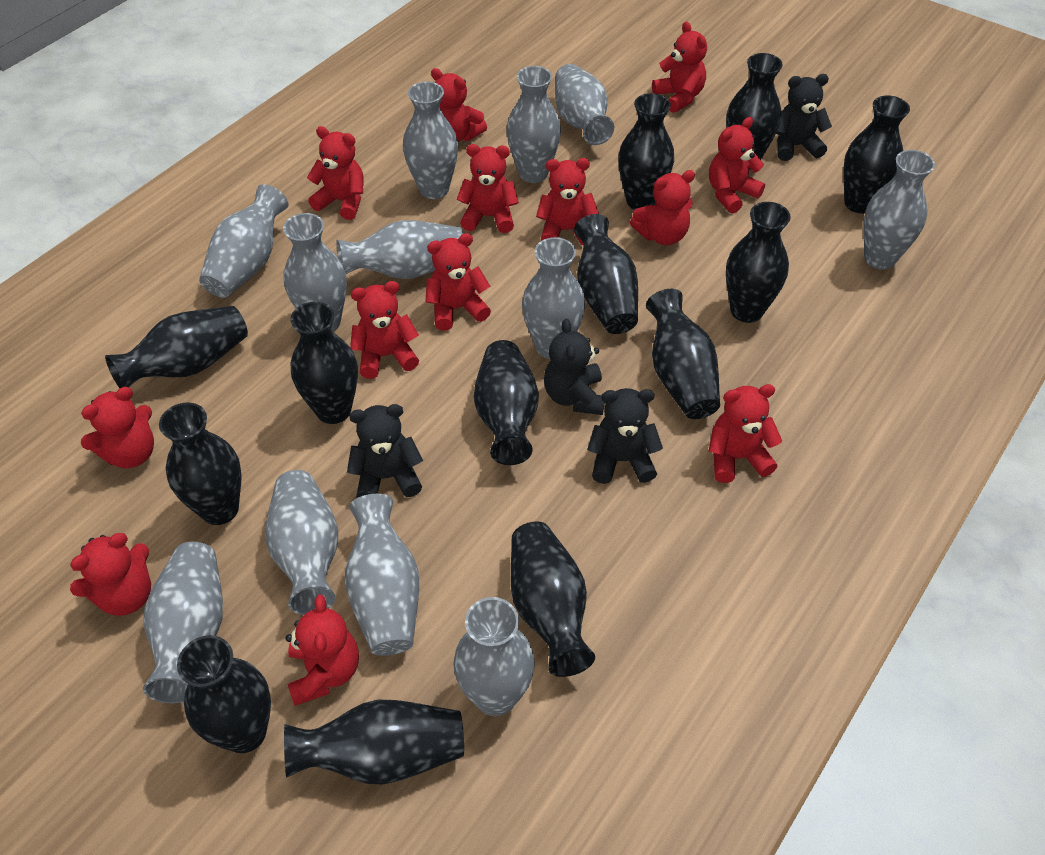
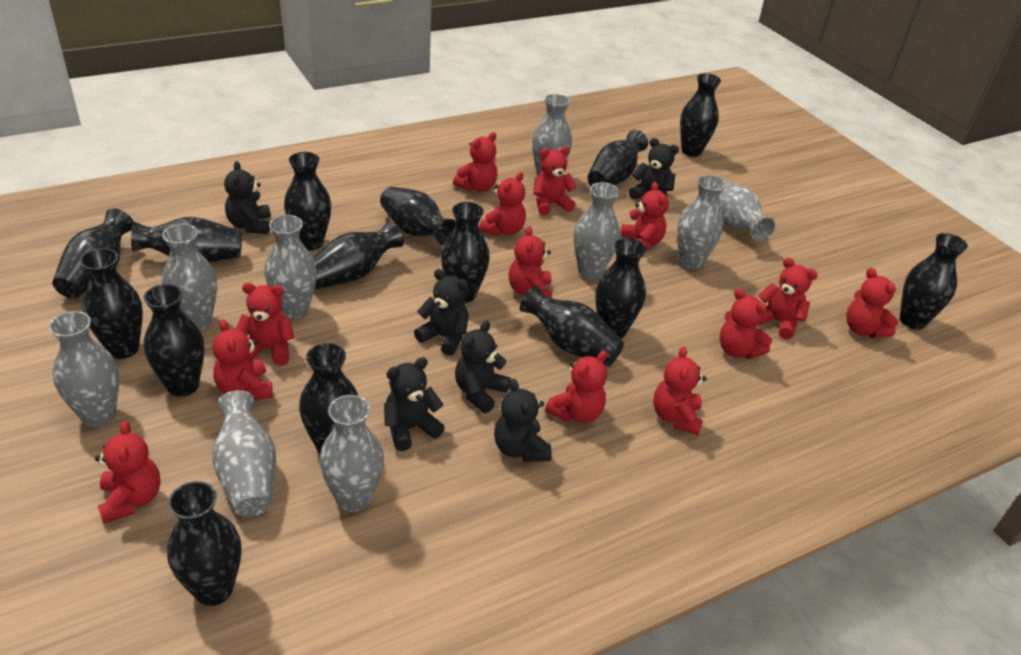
black teddy bear: 4 -> 6
black vase: 13 -> 15
grey vase: 12 -> 9

